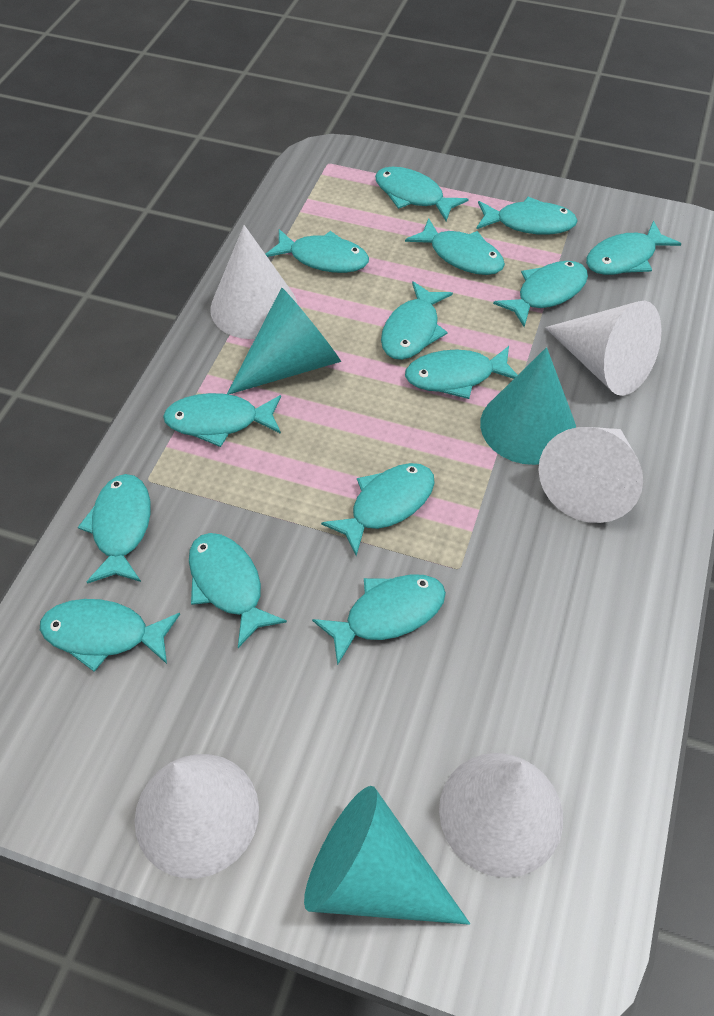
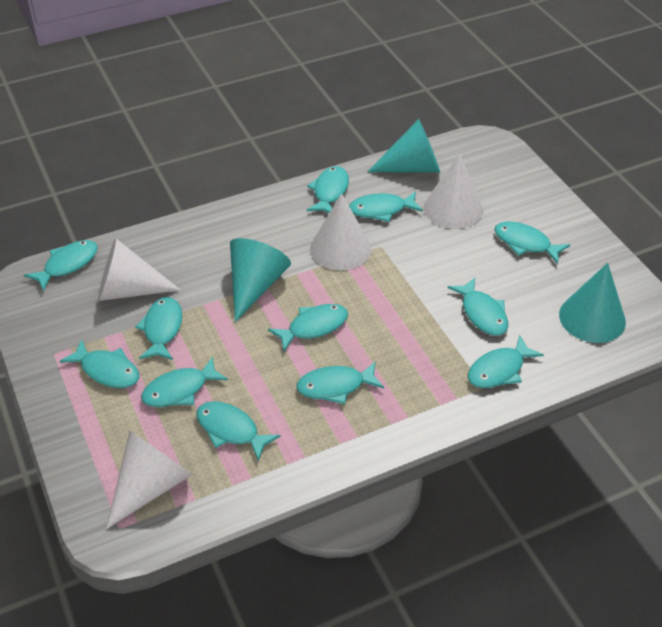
turquoise fish: 14 -> 12
white cone: 5 -> 4

